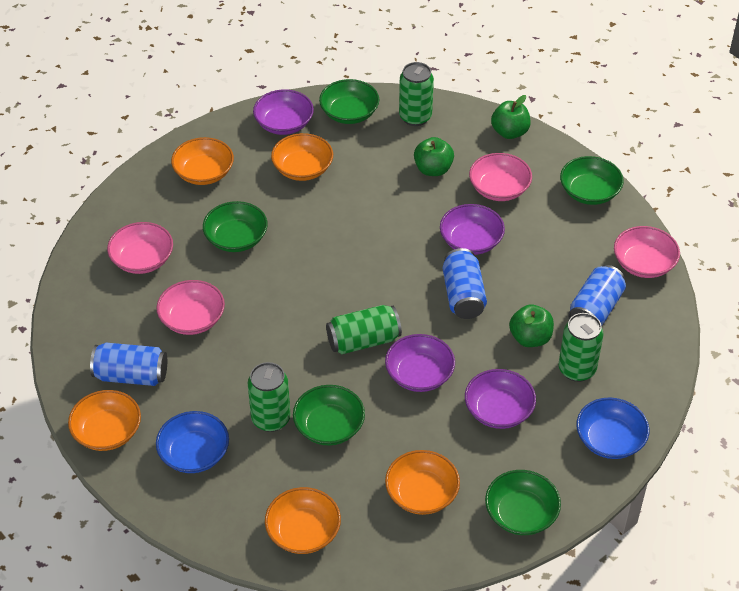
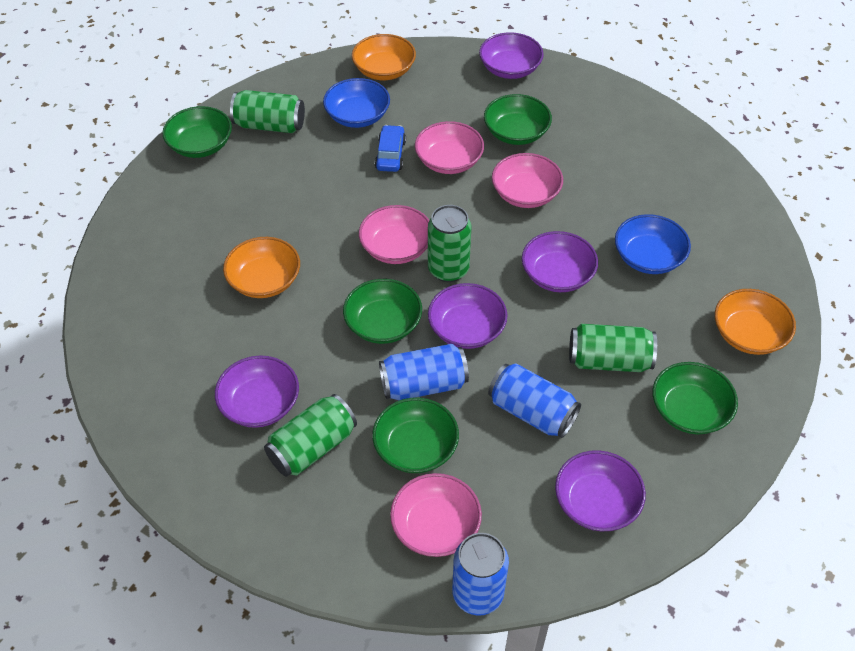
blue car: 0 -> 1
green apple: 3 -> 0
orange bowl: 5 -> 3
purple bowl: 4 -> 5

